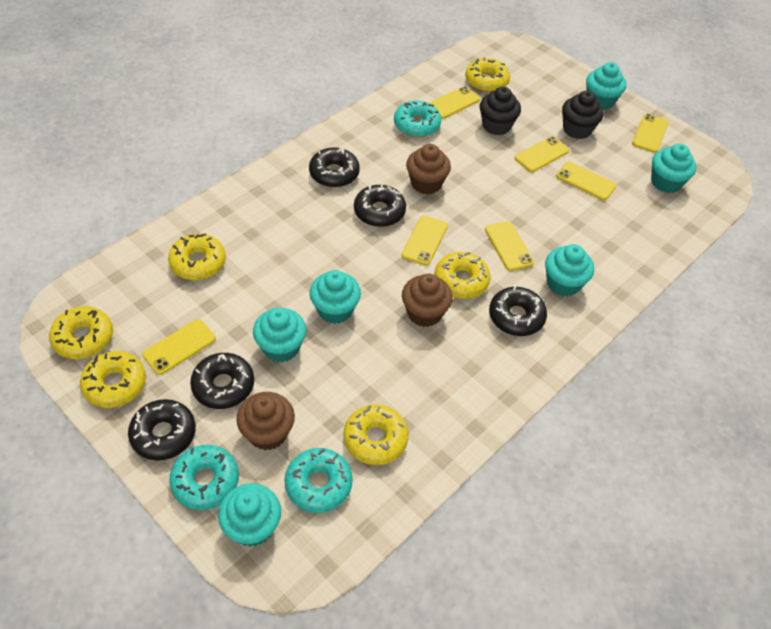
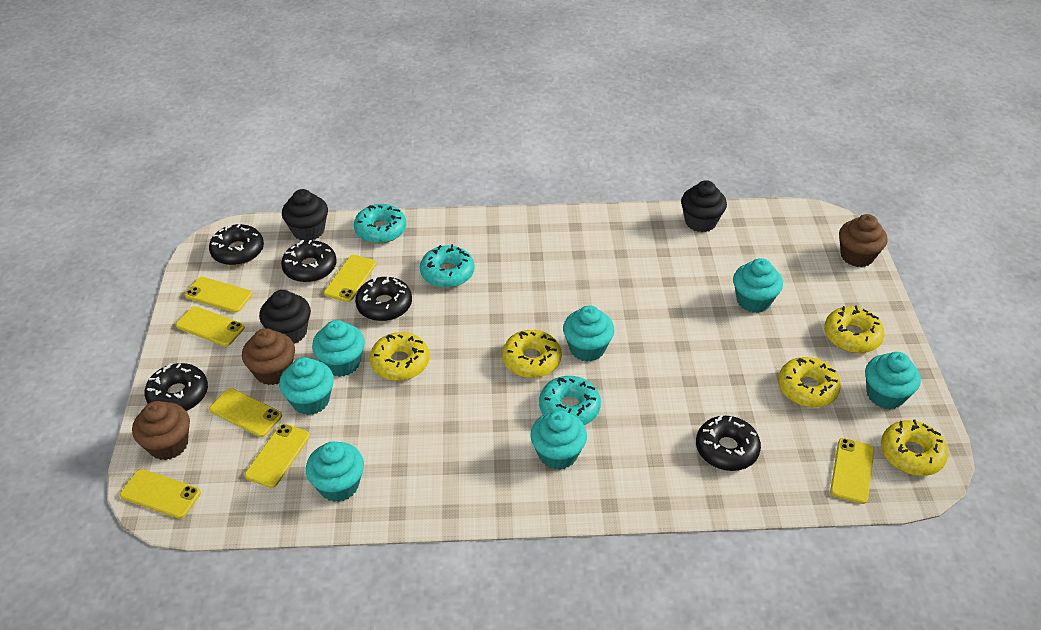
black cupcake: 2 -> 3
turquoise cupcake: 6 -> 7
yellow donut: 6 -> 5

